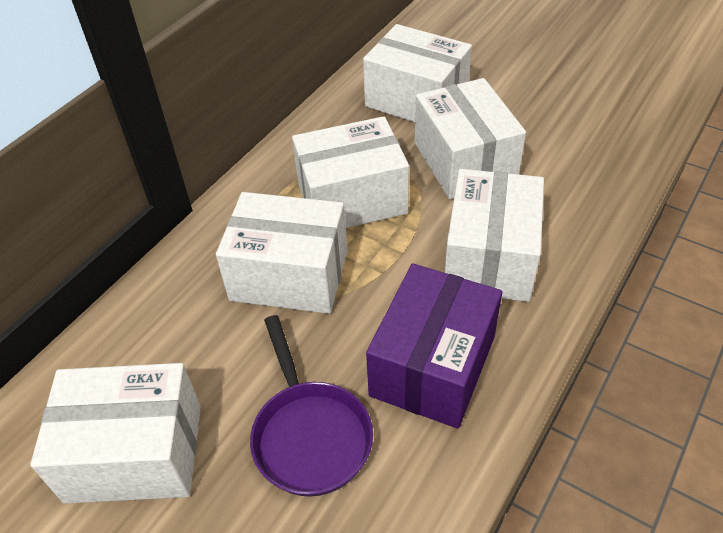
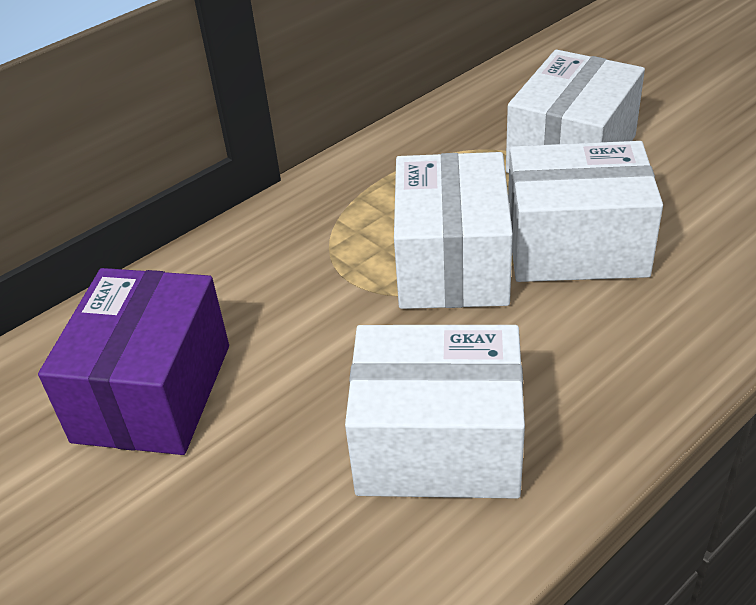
purple pan: 1 -> 0
white box: 6 -> 4

